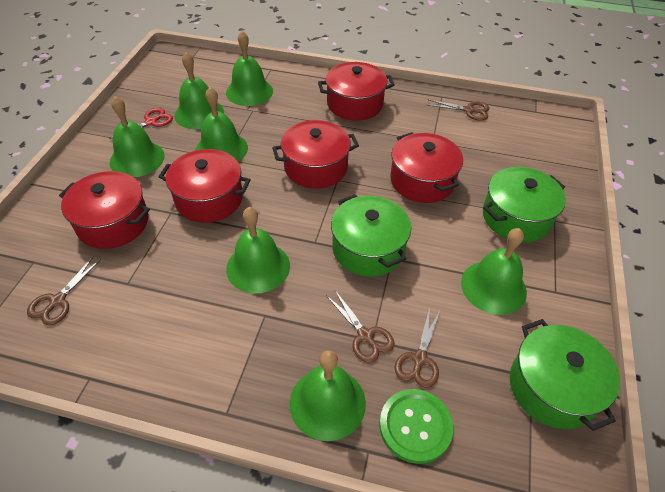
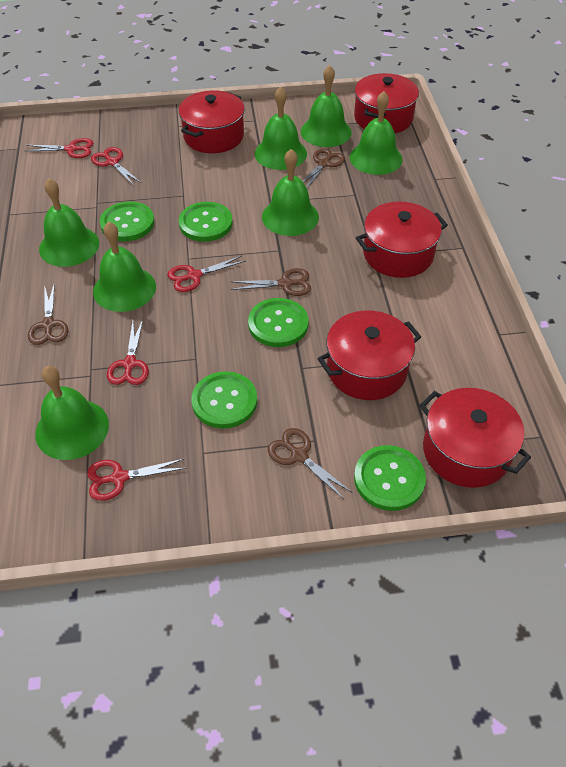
green button: 1 -> 5
green pot: 3 -> 0
red scissors: 1 -> 5

